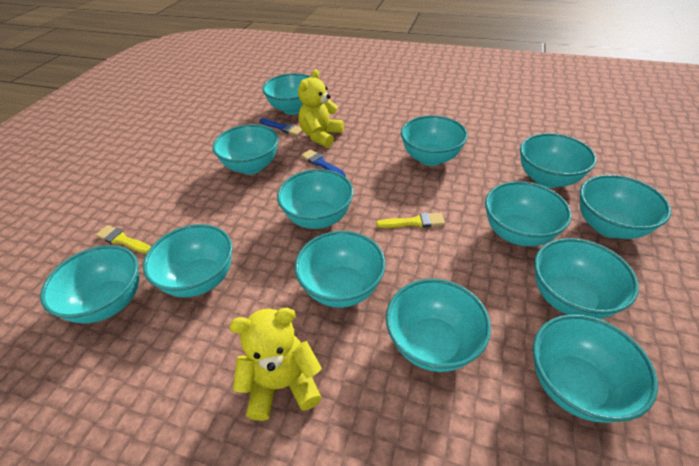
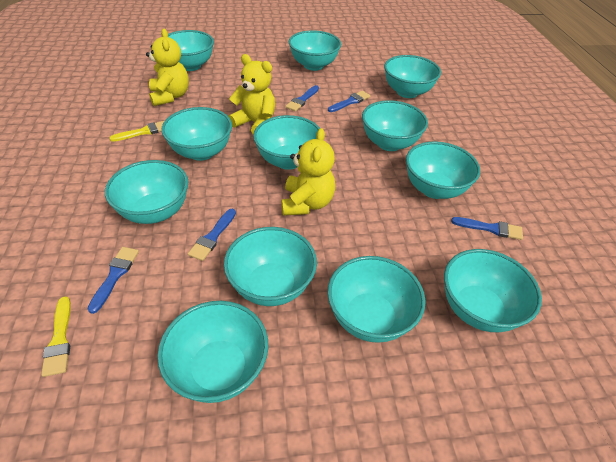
blue brush: 2 -> 5
turquoise bowl: 13 -> 12
yellow teddy bear: 2 -> 3

